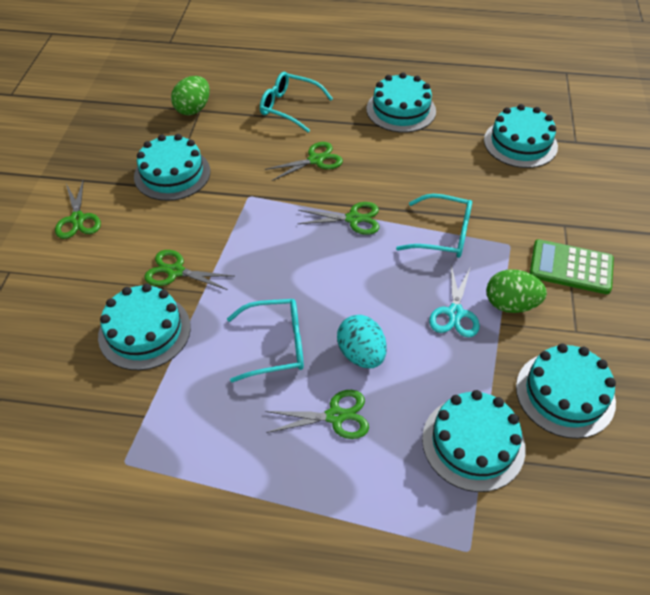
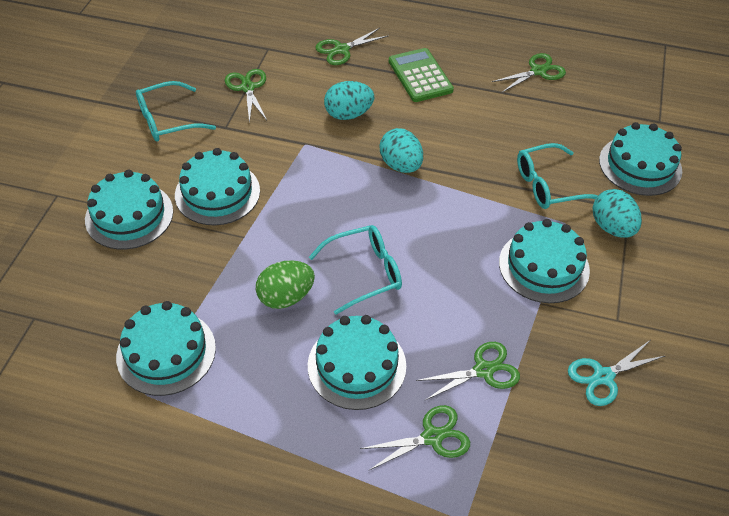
green egg: 2 -> 1
turquoise egg: 1 -> 3

